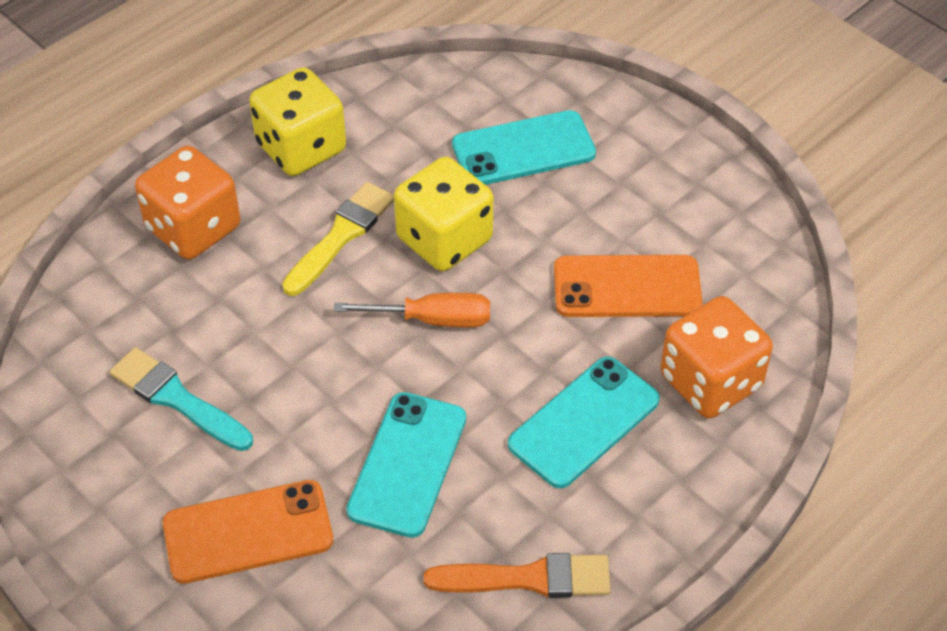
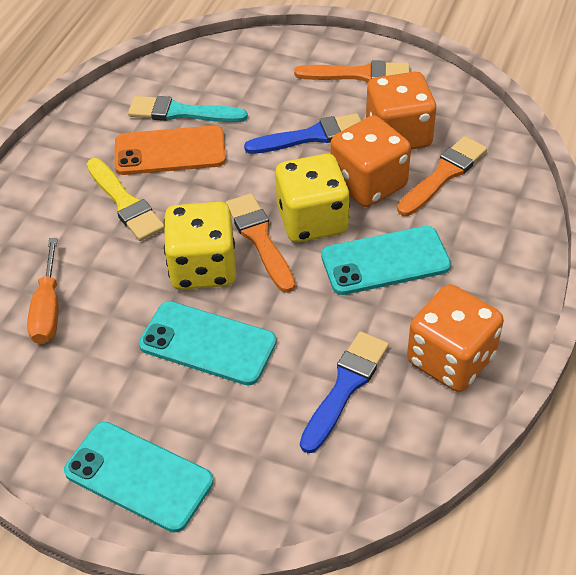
blue brush: 0 -> 2
orange brush: 1 -> 3
orange dice: 2 -> 3
orange phone: 2 -> 1

